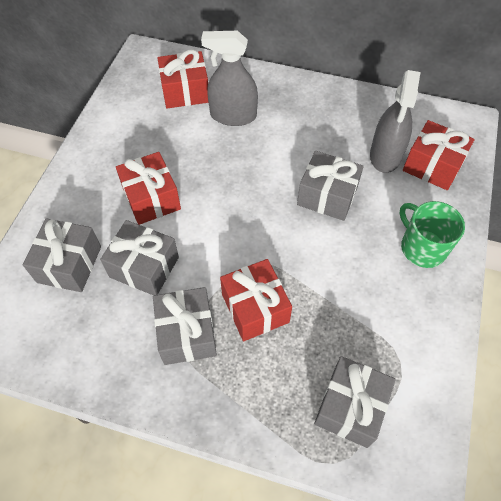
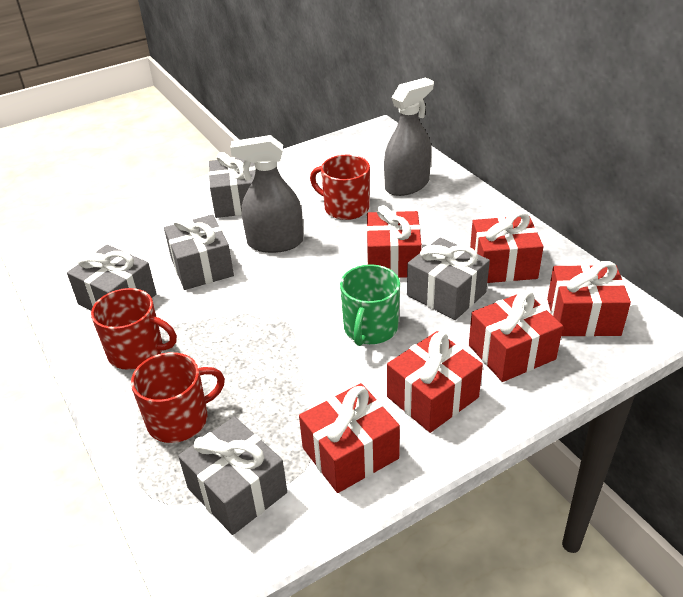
red gift: 4 -> 6
red mug: 0 -> 3

